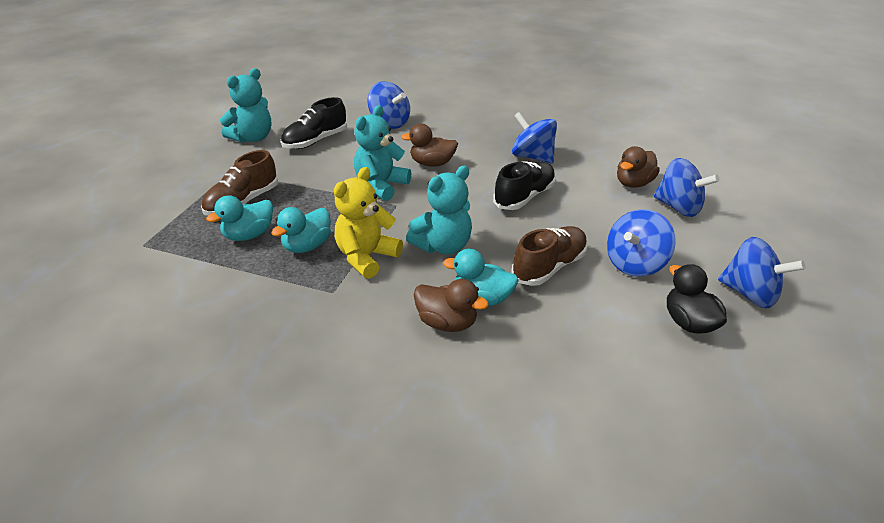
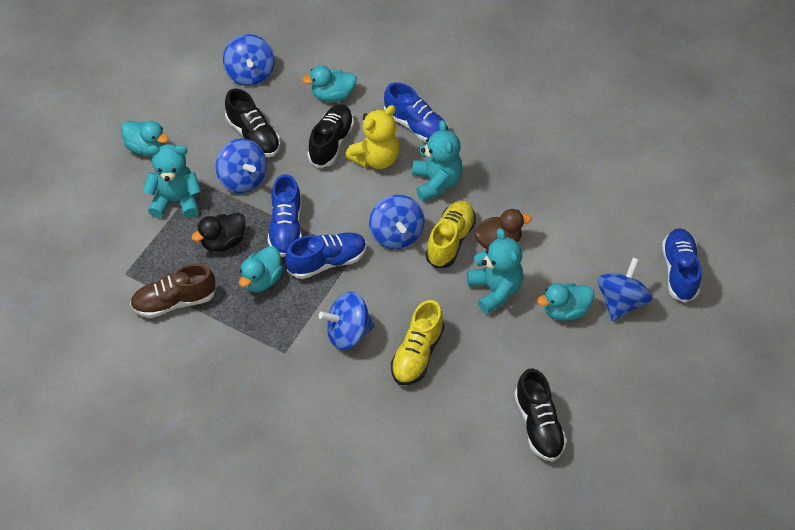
black shoe: 2 -> 3
blue shoe: 0 -> 4
brown duck: 3 -> 1
brown shoe: 2 -> 1
turquoise duck: 3 -> 4
yellow shoe: 0 -> 2

